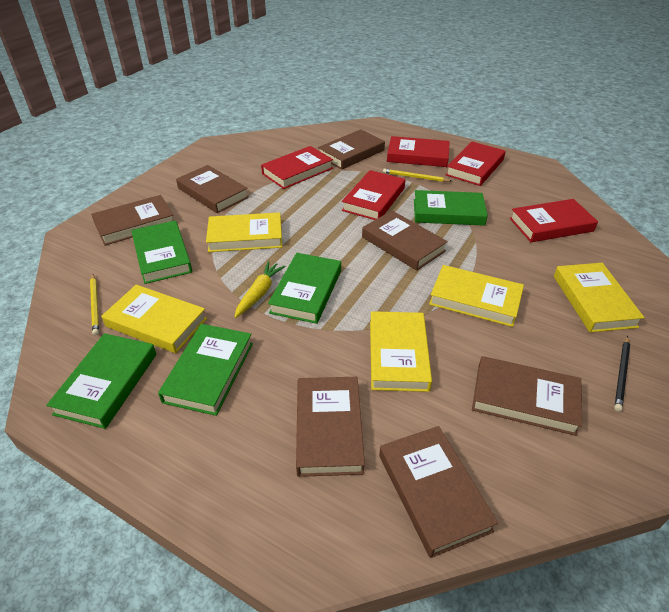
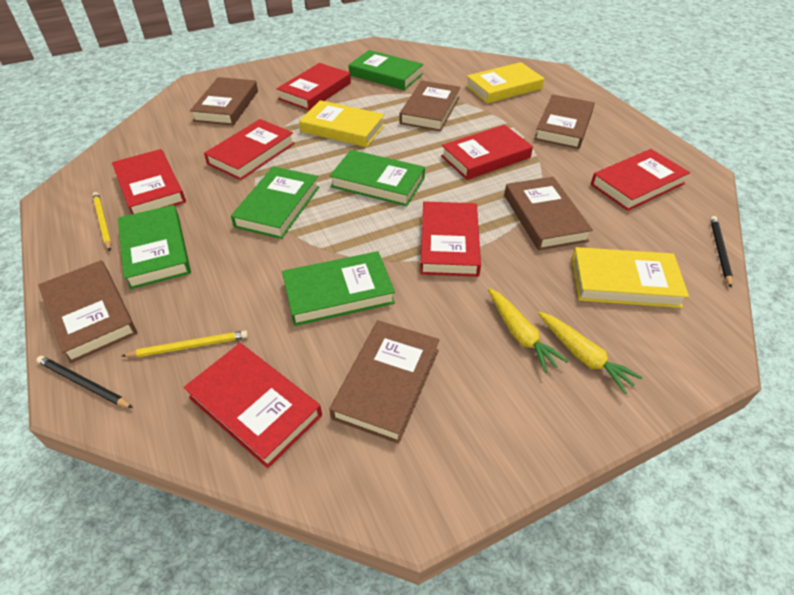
black pencil: 1 -> 2
brown book: 7 -> 6
red book: 5 -> 7
yellow book: 5 -> 3
yellow carrot: 1 -> 2

